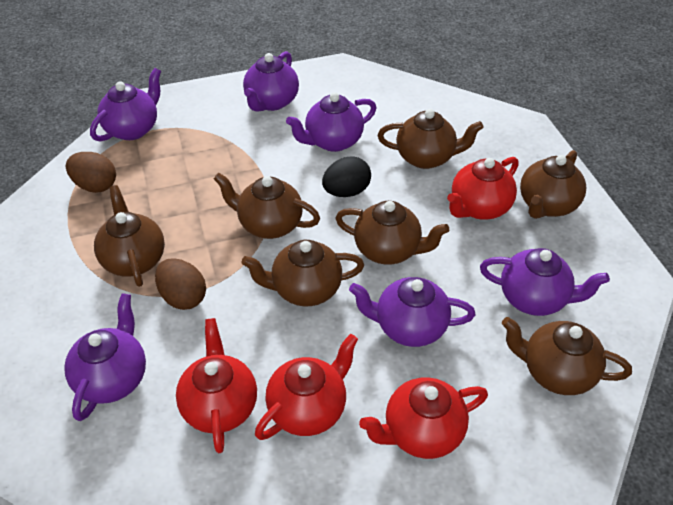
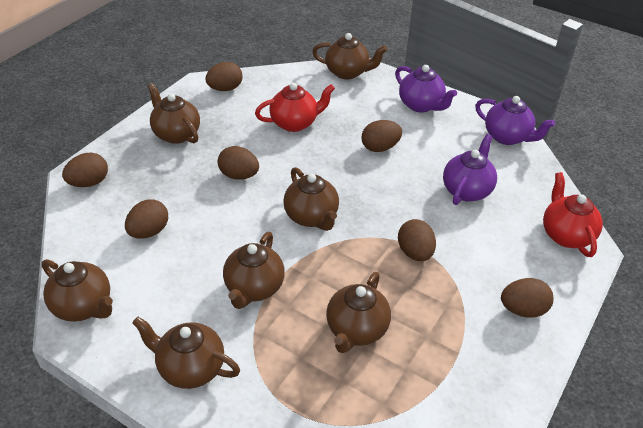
black egg: 1 -> 0
brown egg: 2 -> 7
purple teapot: 6 -> 3
red teapot: 4 -> 2

